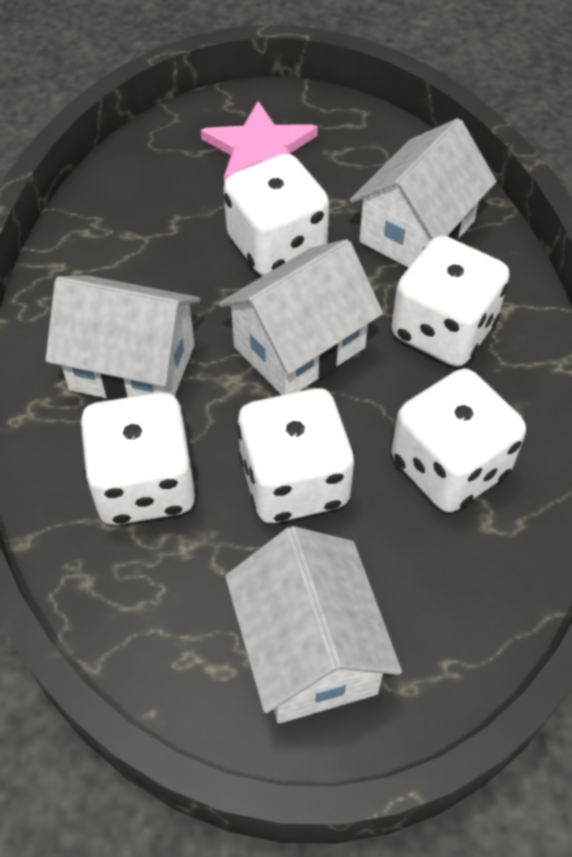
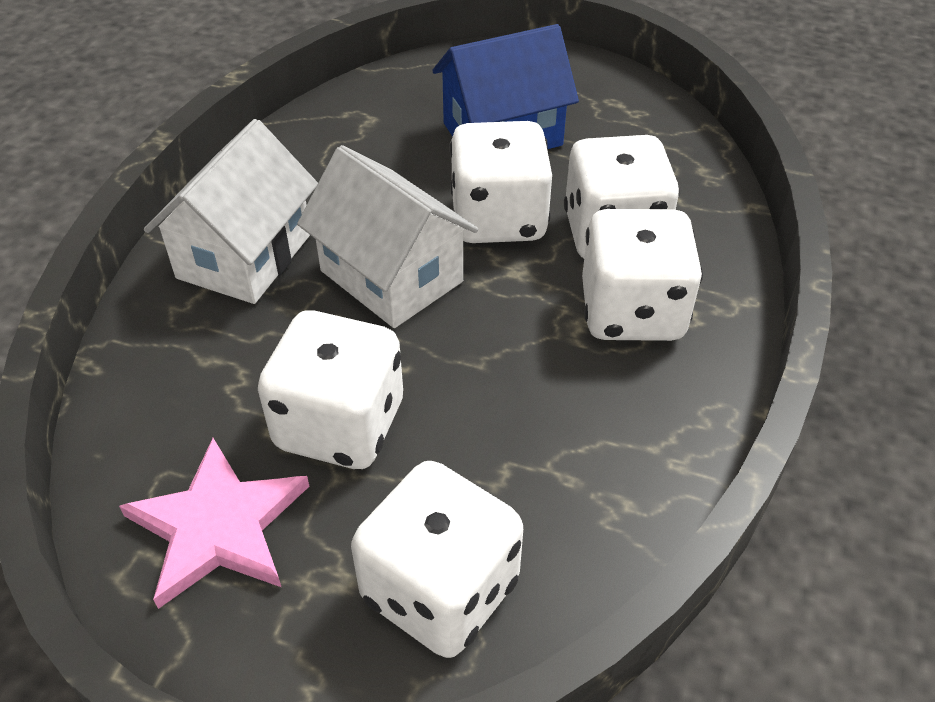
blue house: 0 -> 1
white house: 4 -> 2

